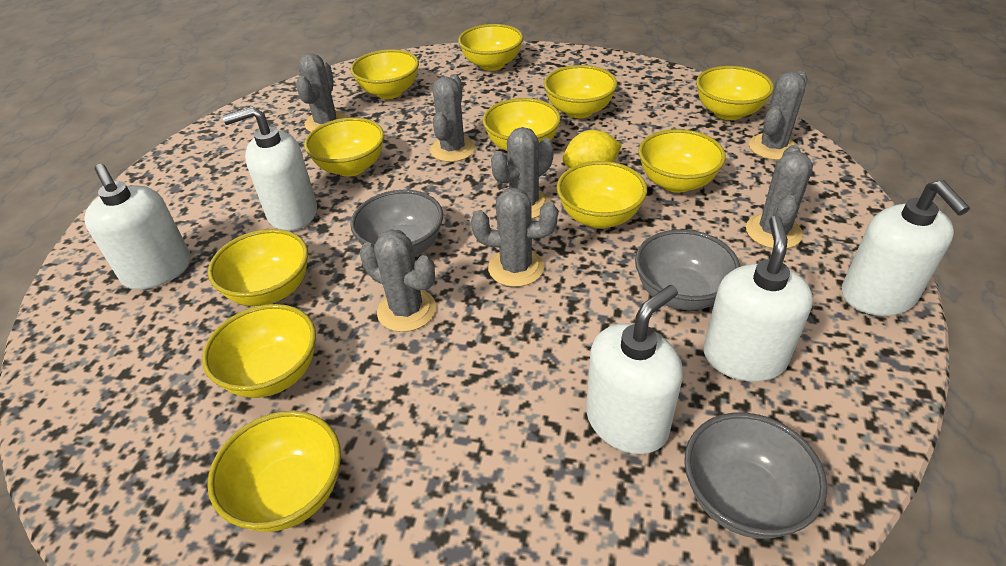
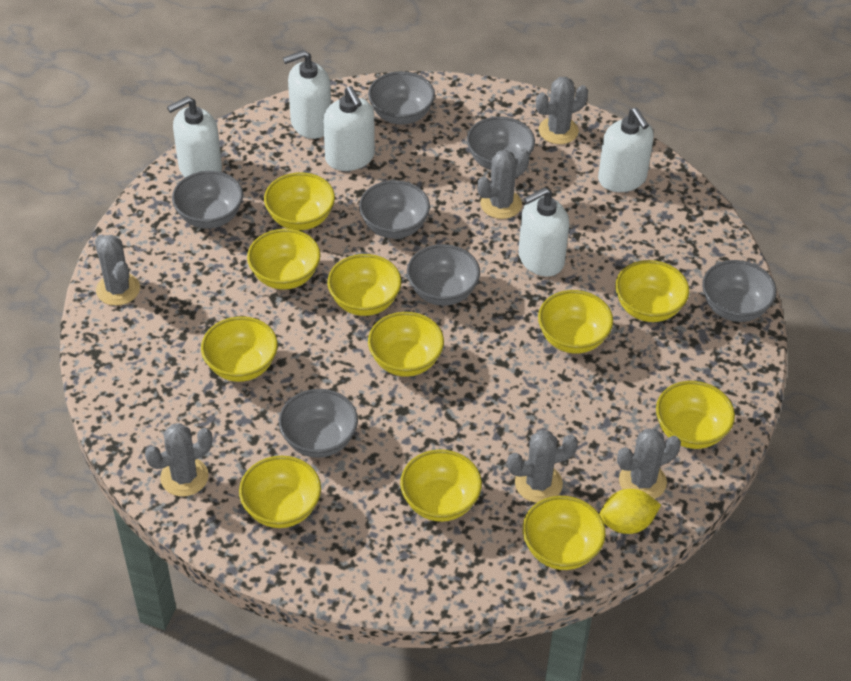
grey bowl: 3 -> 7
grey cactus: 7 -> 6

